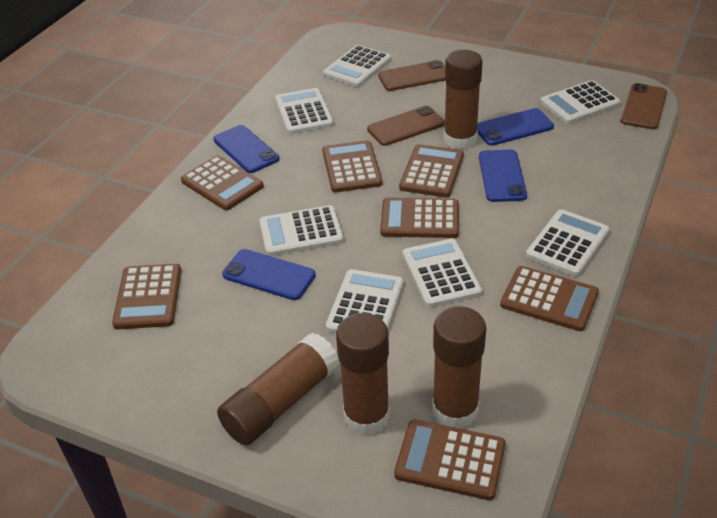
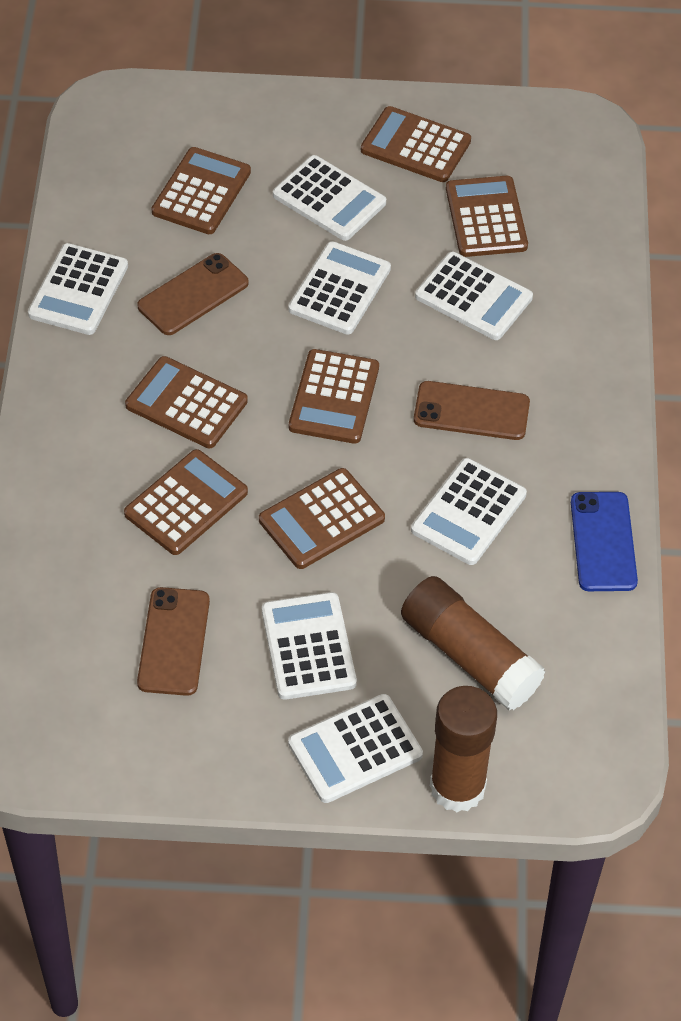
blue phone: 4 -> 1
brown glue stick: 4 -> 2

